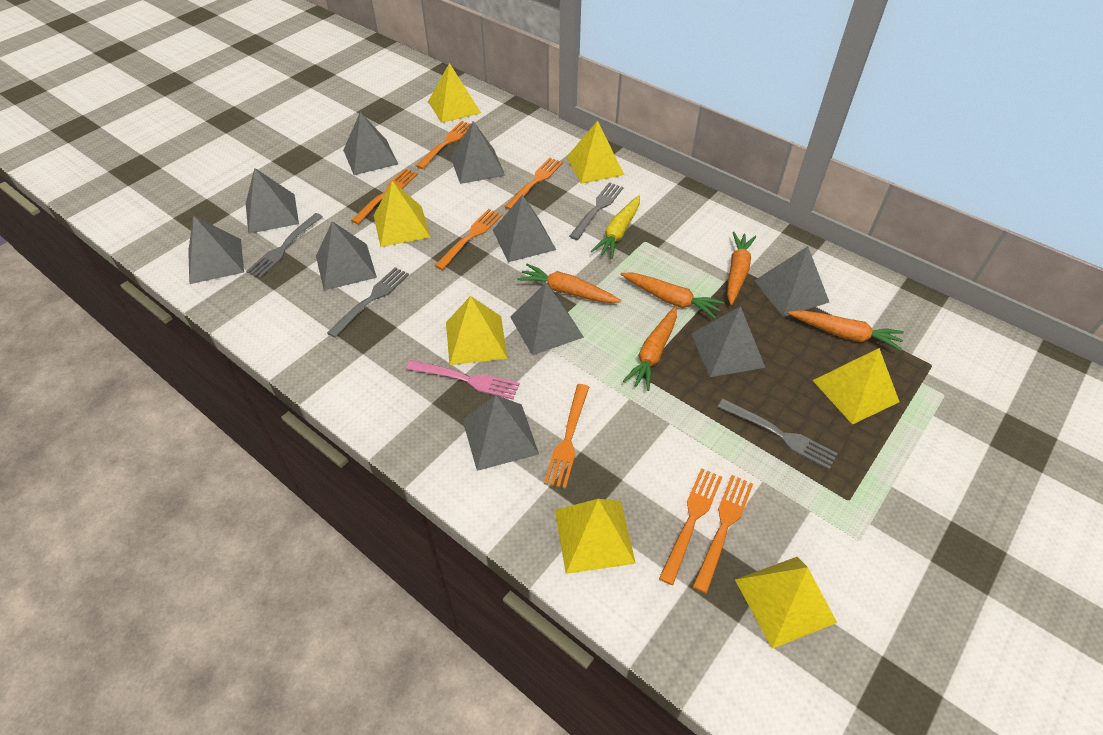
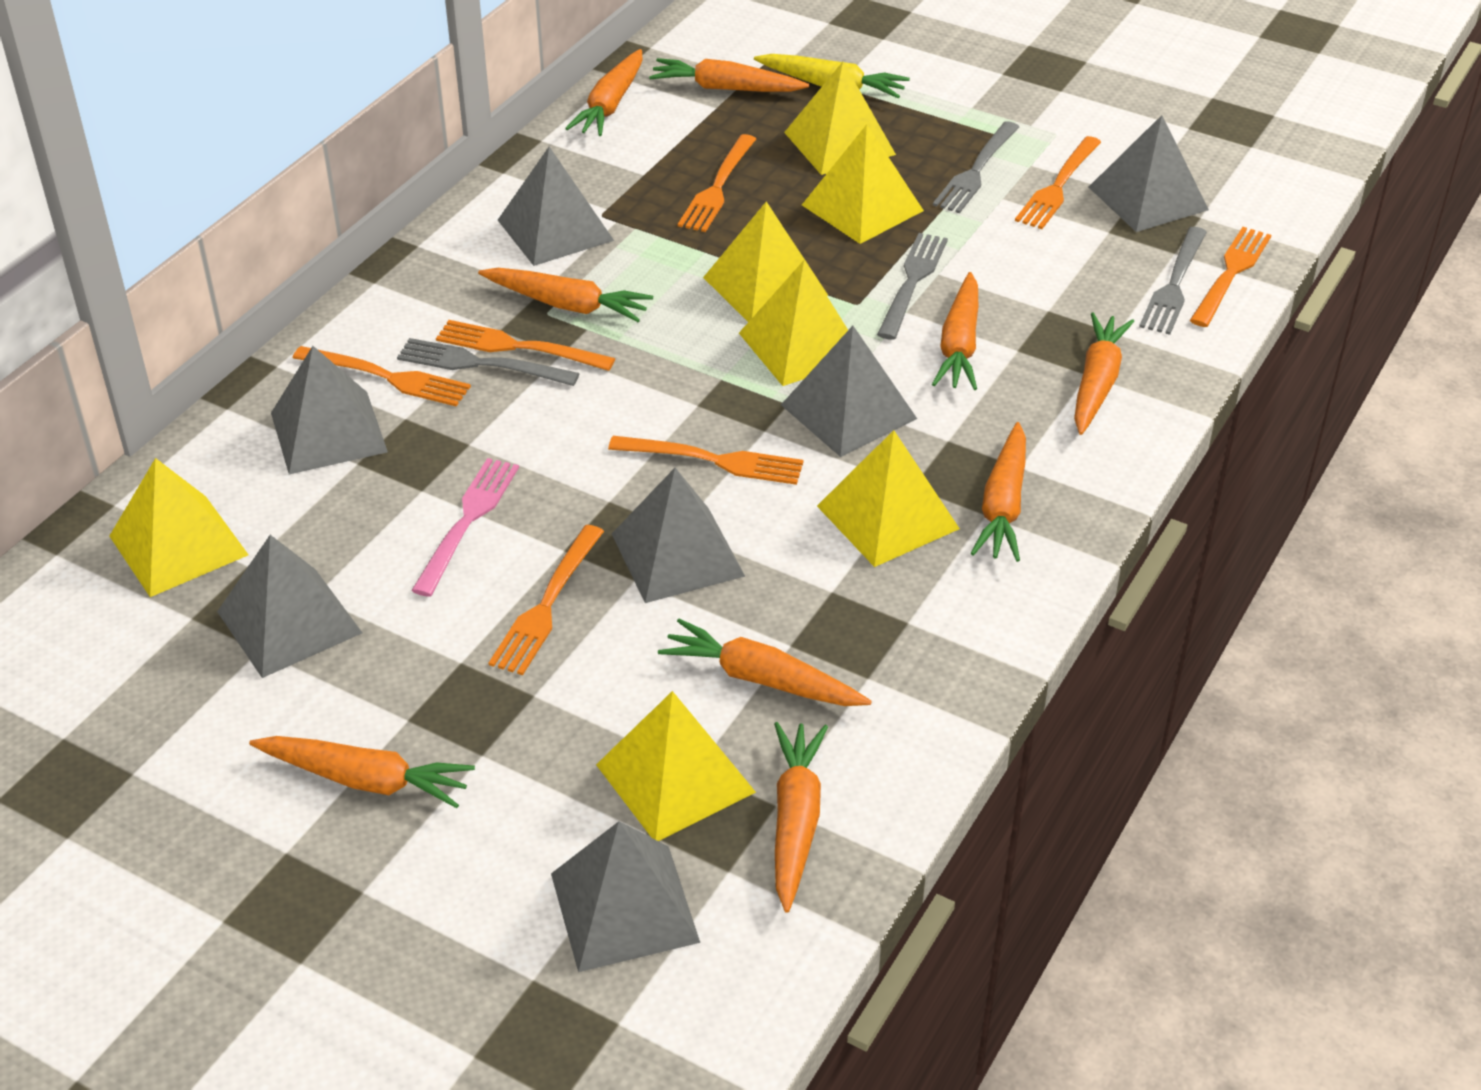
grey pyramid: 10 -> 7
orange carrot: 5 -> 9

